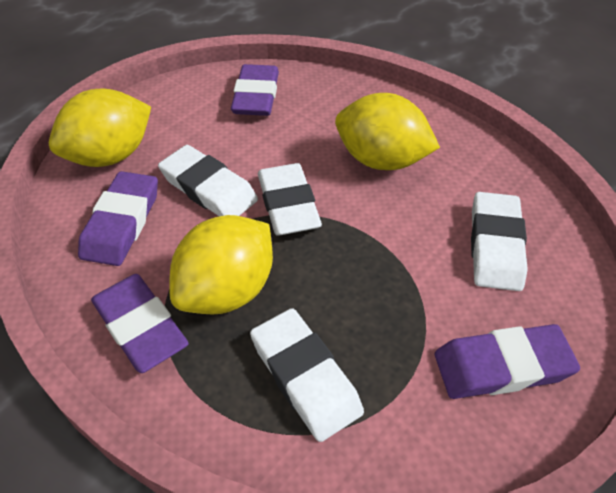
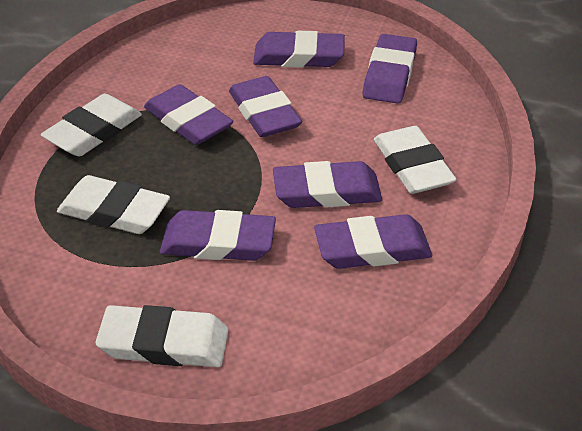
purple eraser: 4 -> 7
yellow lemon: 3 -> 0

